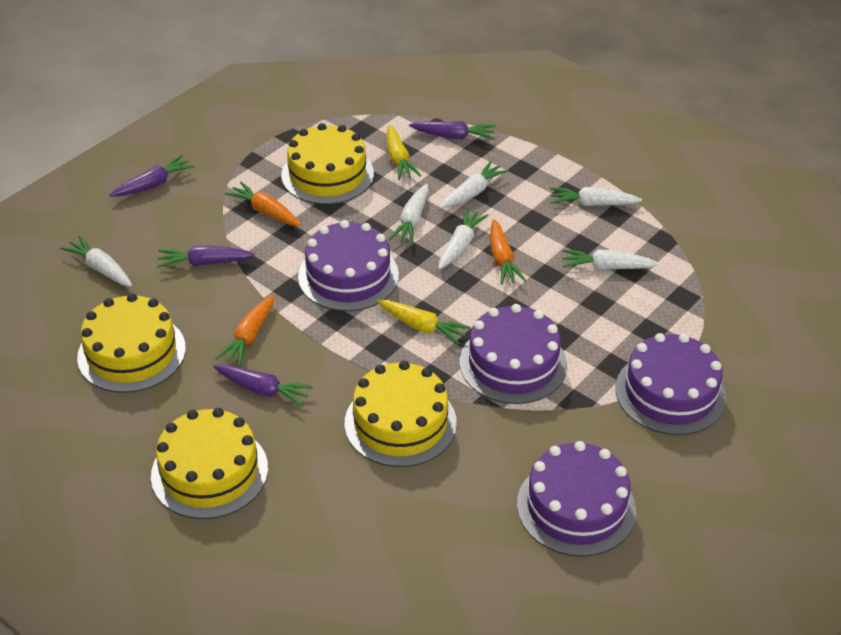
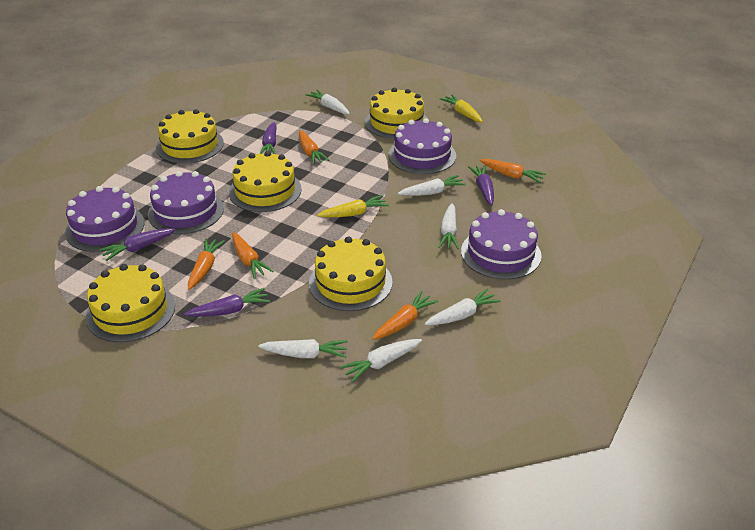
orange carrot: 3 -> 5
yellow cake: 4 -> 5

